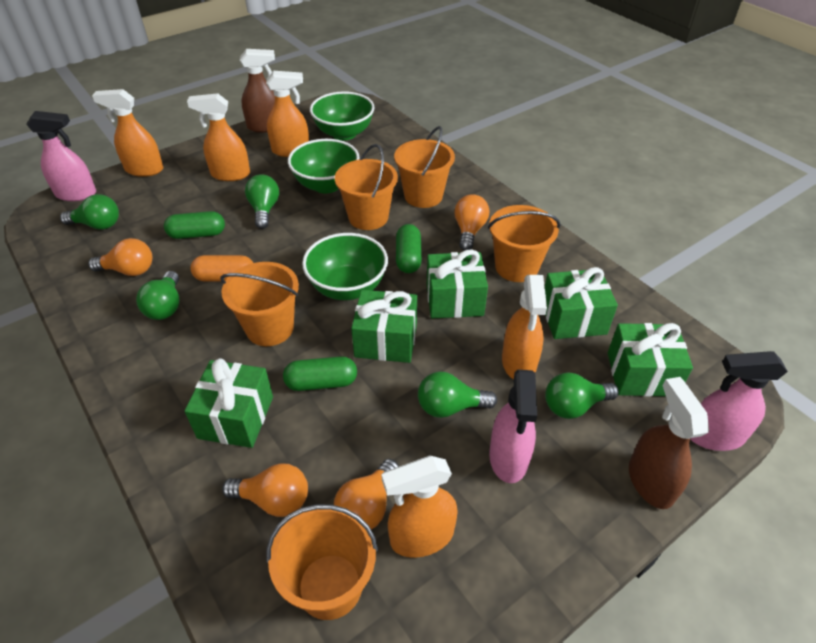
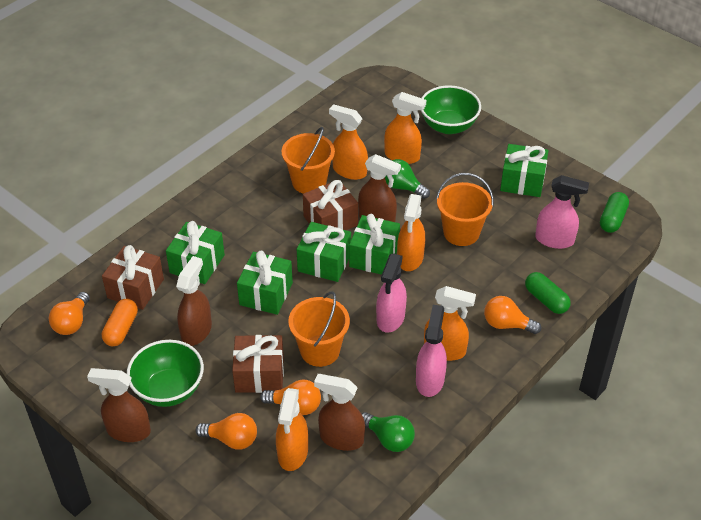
brown gift: 0 -> 3
brown spray bottle: 2 -> 4
green bowl: 3 -> 2
green capsule: 3 -> 2
green light bulb: 5 -> 2
orange bucket: 5 -> 3

